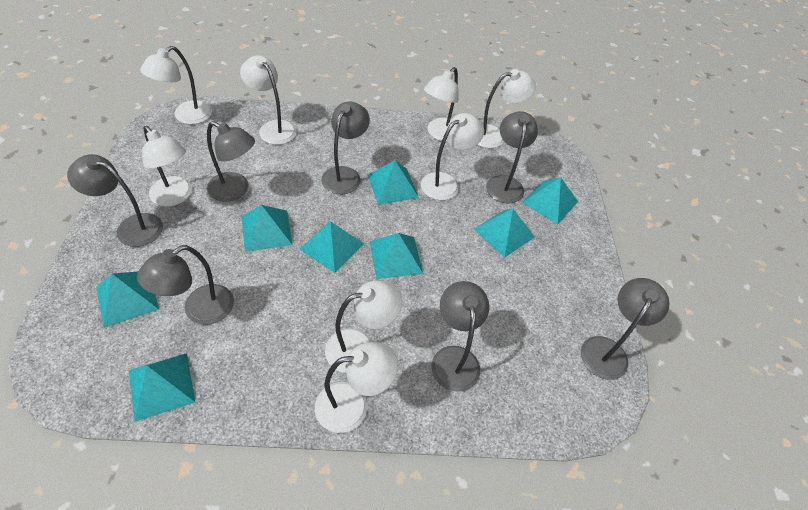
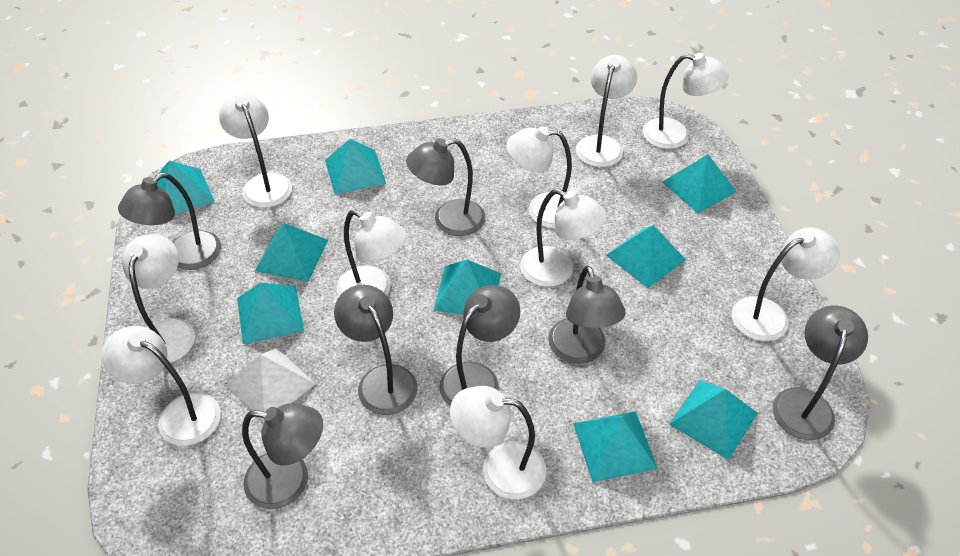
turquoise pyramid: 8 -> 9
white lamp: 8 -> 10
white pyramid: 0 -> 1

